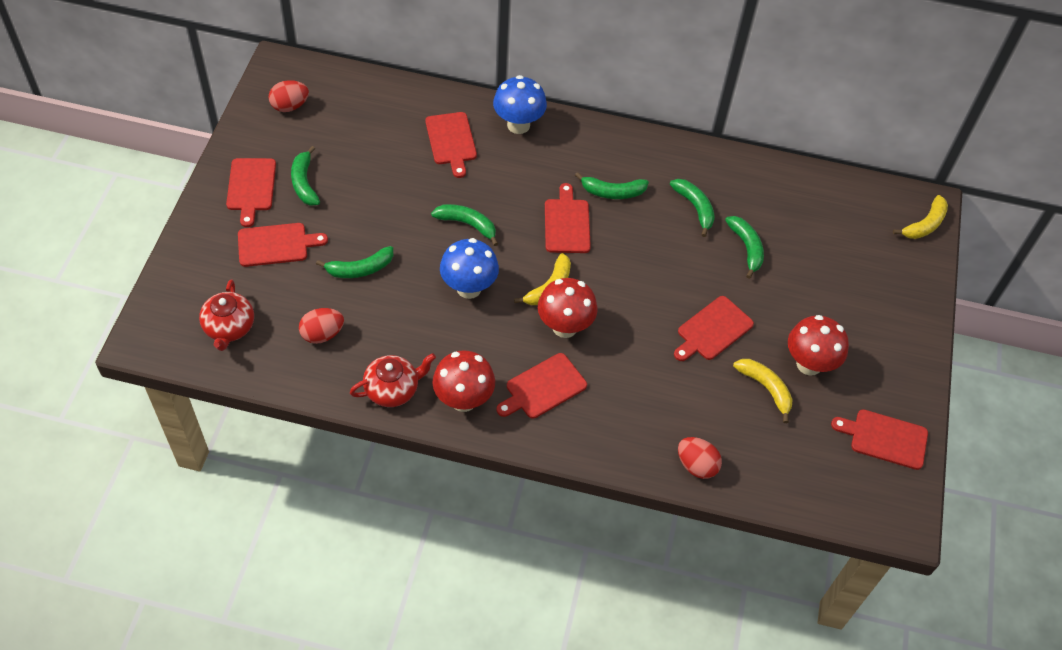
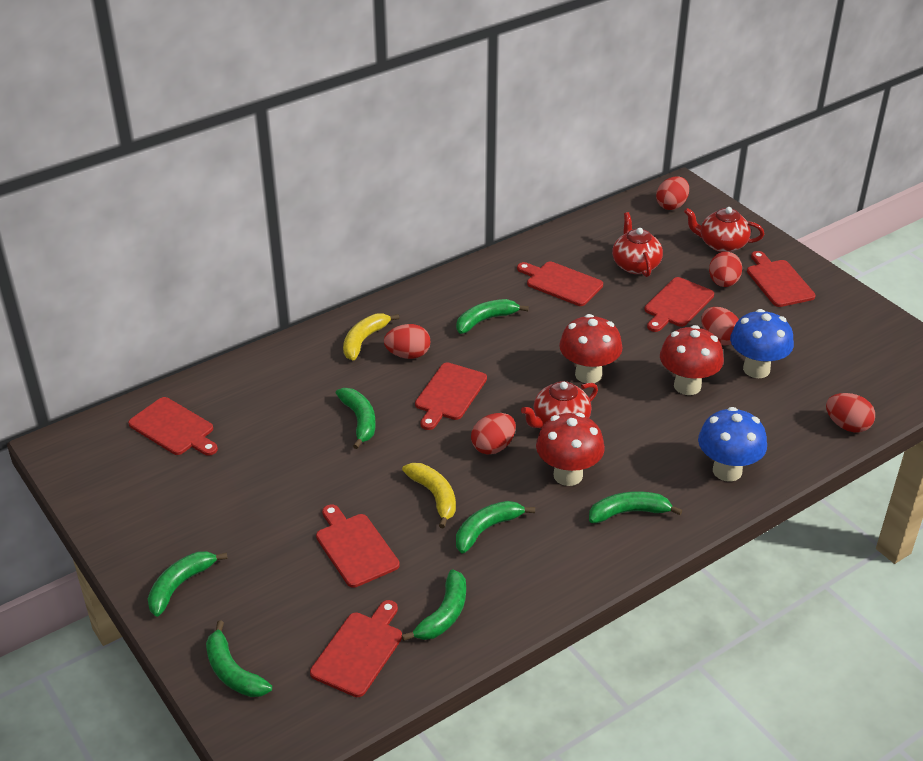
green banana: 6 -> 7
red egg: 3 -> 6
red teapot: 2 -> 3
yellow banana: 3 -> 2

